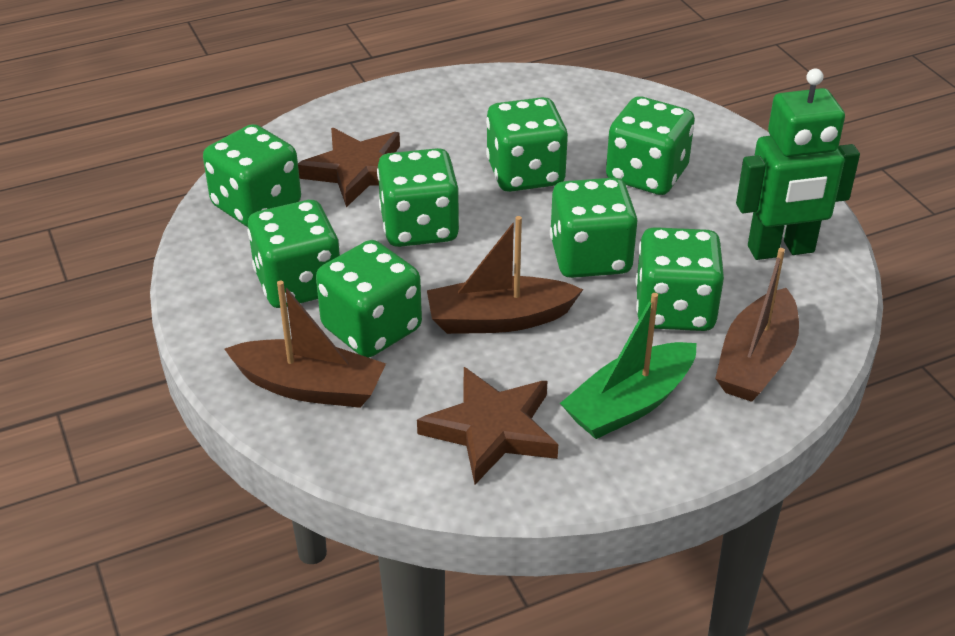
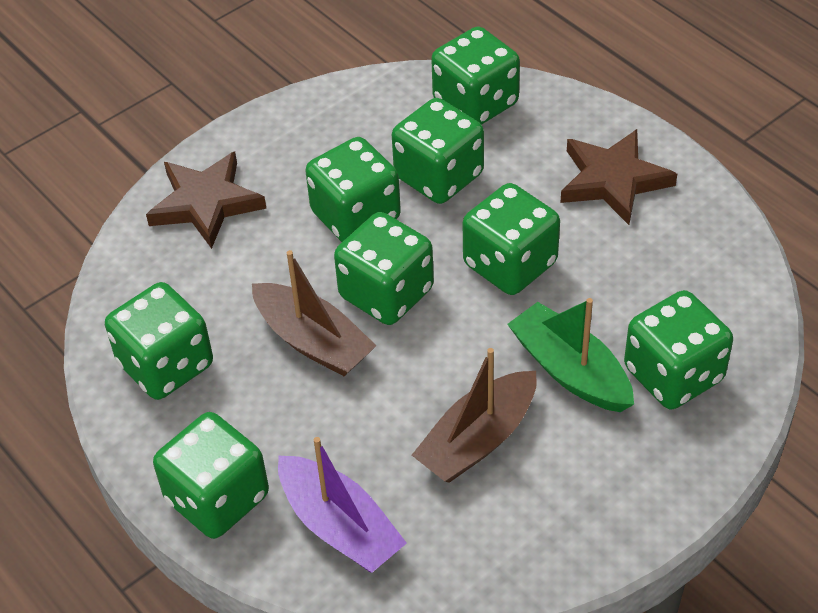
brown boat: 3 -> 2
green robot: 1 -> 0
purple boat: 0 -> 1

